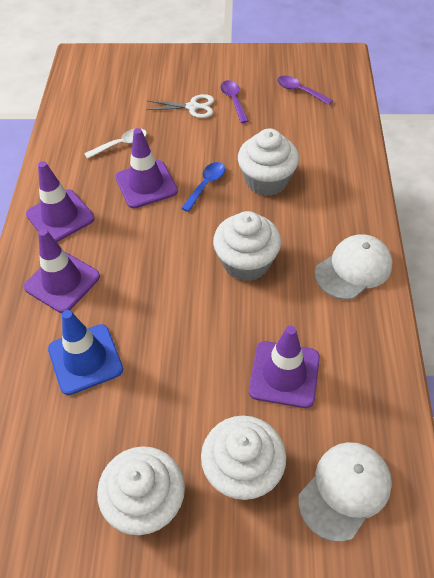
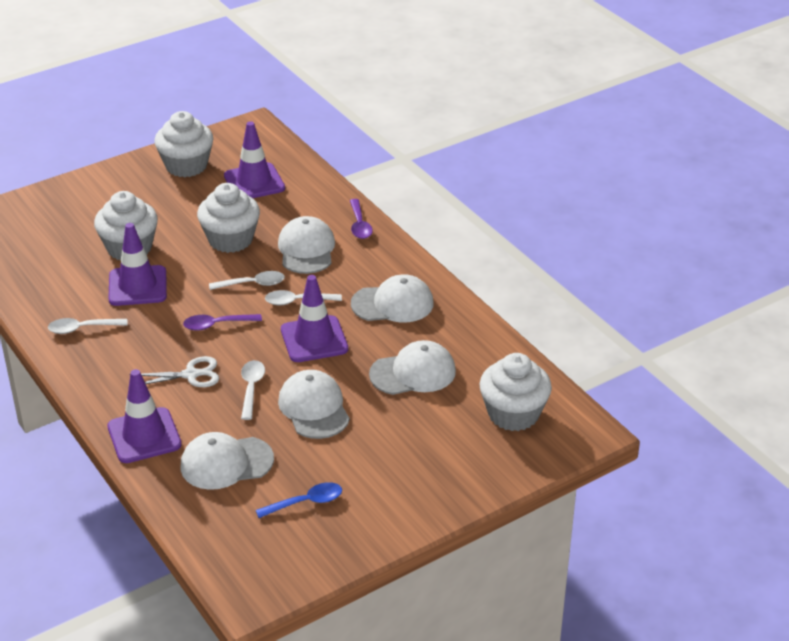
blue traffic cone: 1 -> 0
white cap: 2 -> 5
white spoon: 1 -> 4

